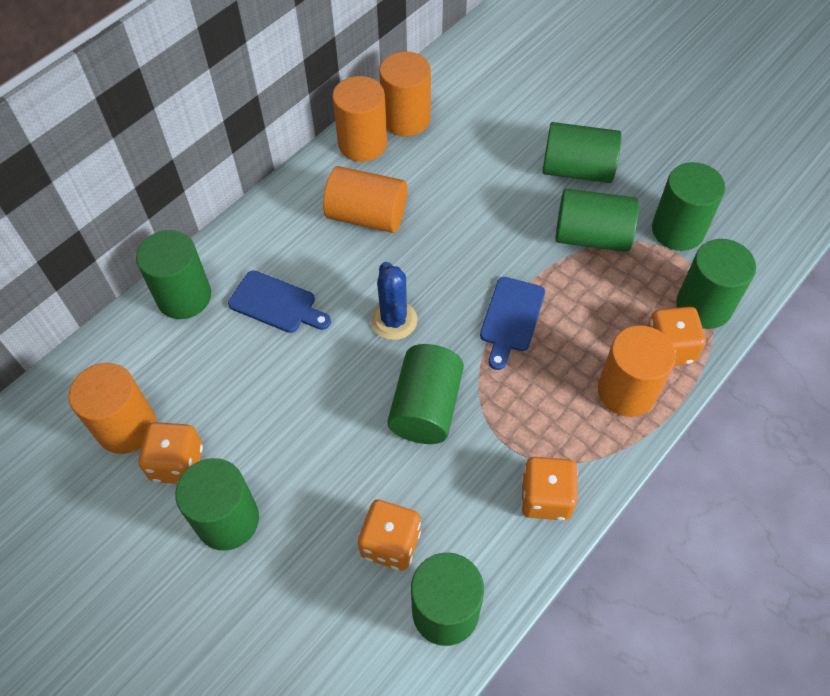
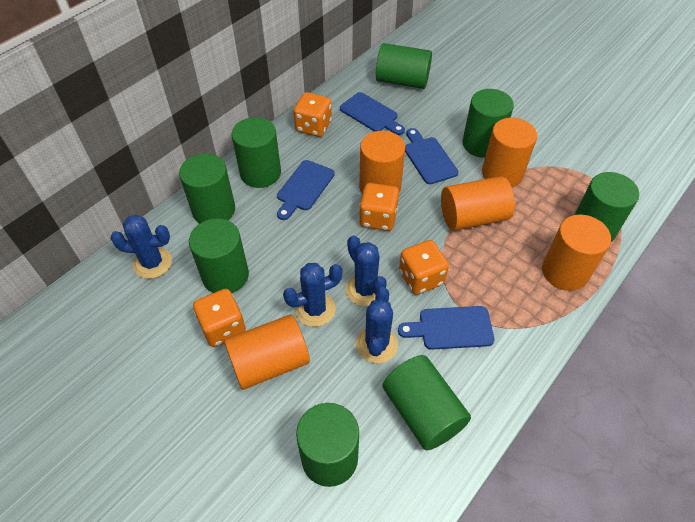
blue cactus: 1 -> 4
blue cutting board: 2 -> 4

